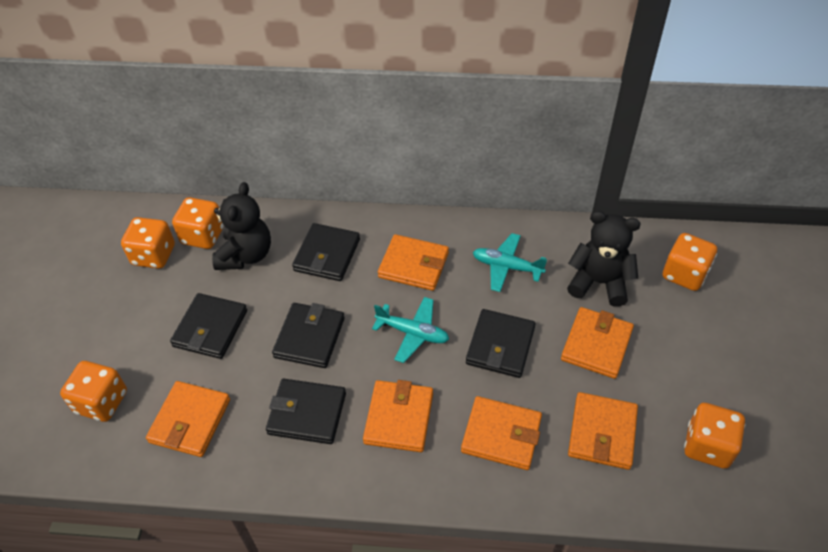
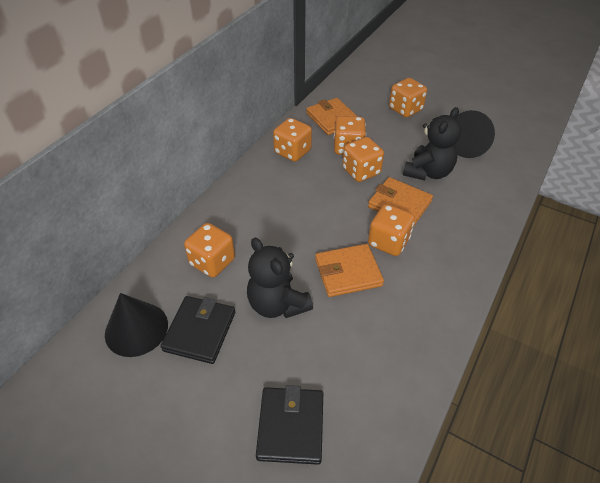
black cone: 0 -> 2
black wallet: 5 -> 2
orange dice: 5 -> 6
orange wallet: 6 -> 3
turquoise plane: 2 -> 0

